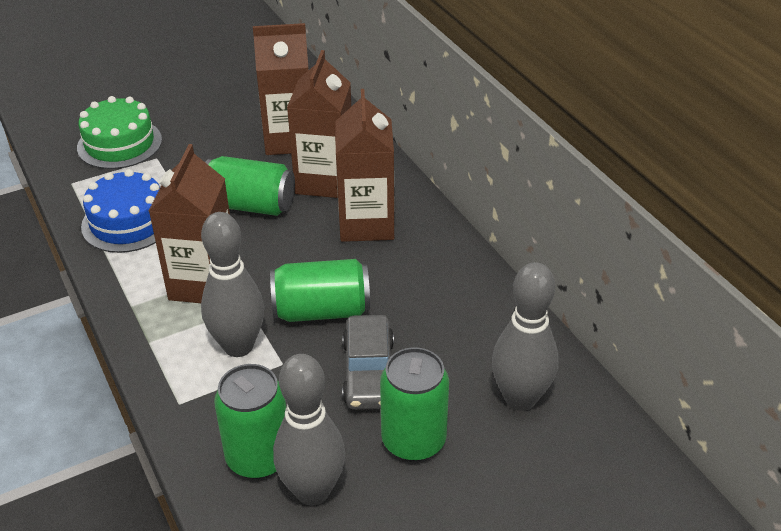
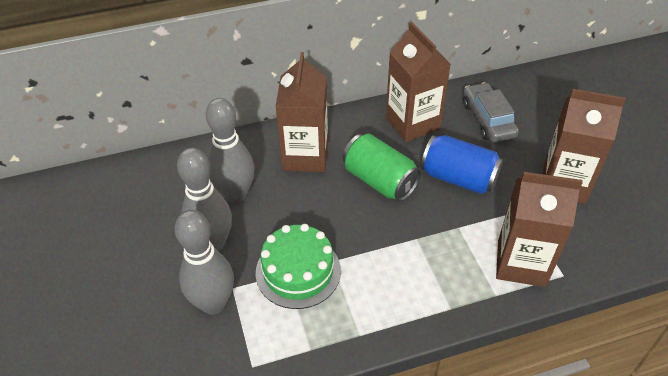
blue cake: 1 -> 0
blue can: 0 -> 1
green can: 4 -> 1

